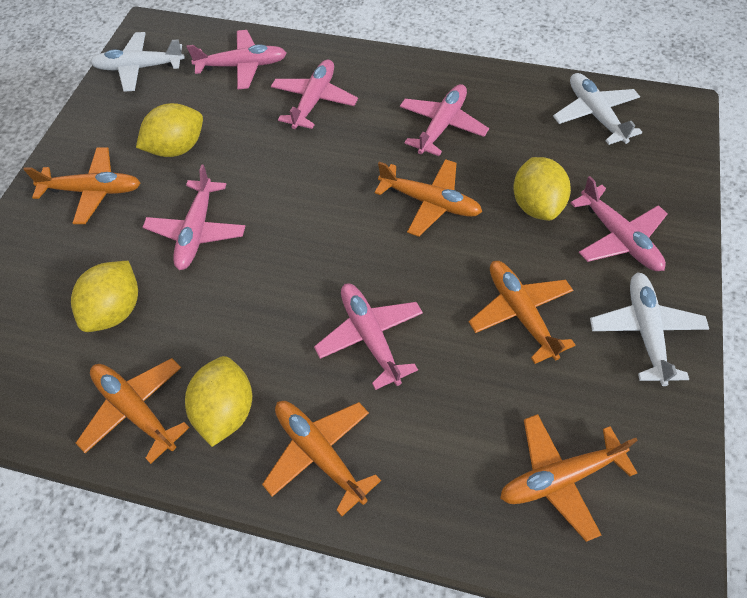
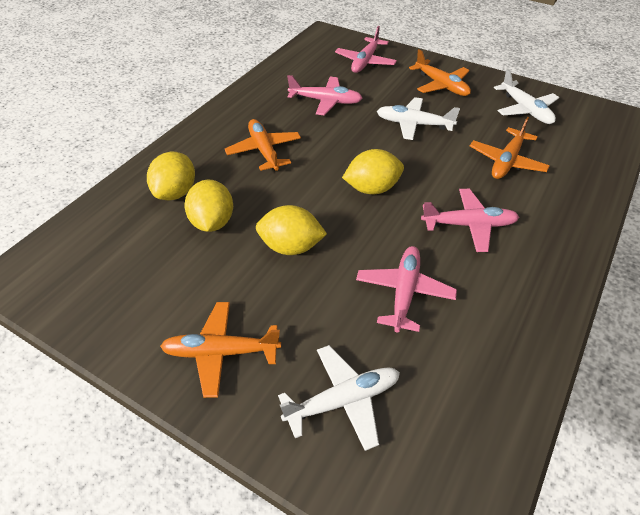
orange plane: 6 -> 4
pink plane: 6 -> 4

